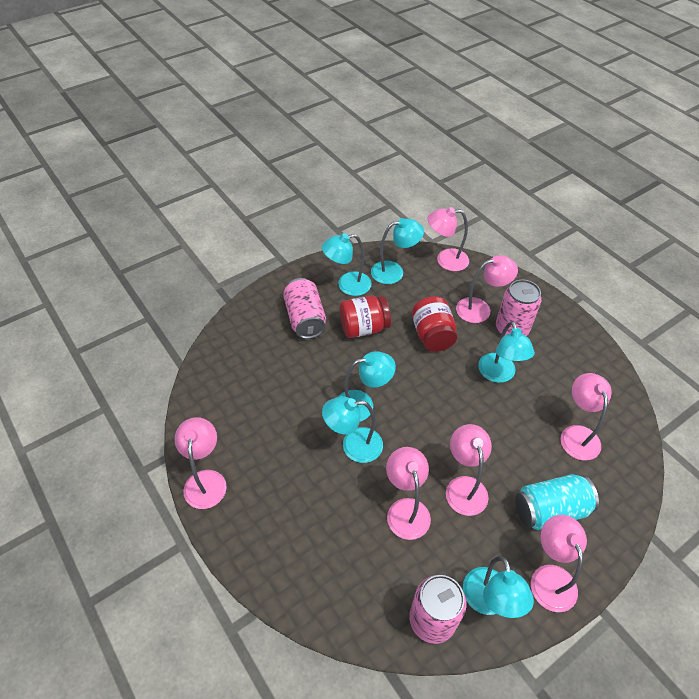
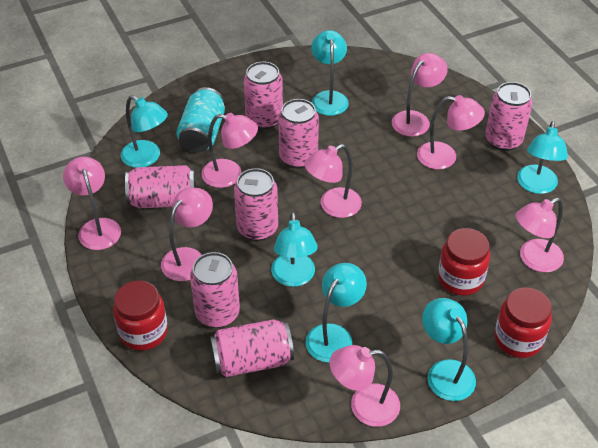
pink can: 3 -> 7
pink lamp: 7 -> 8
red jar: 2 -> 3

